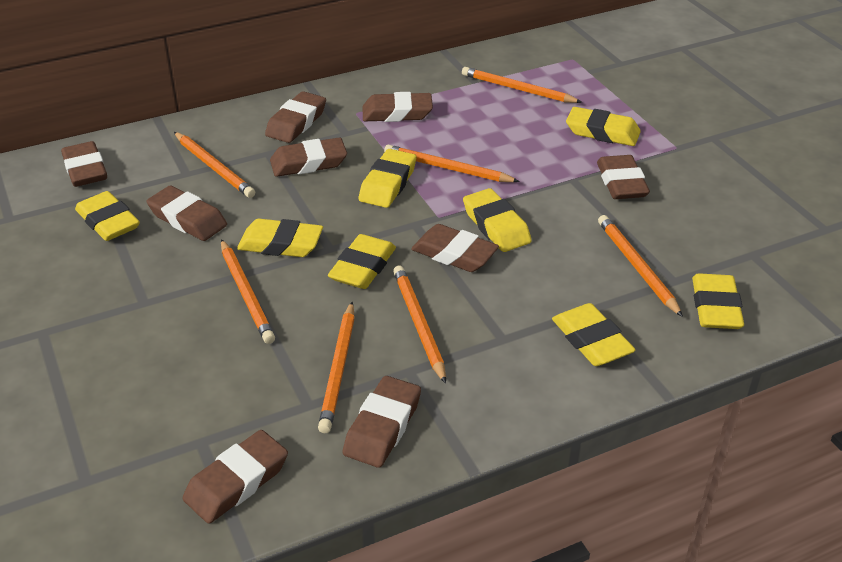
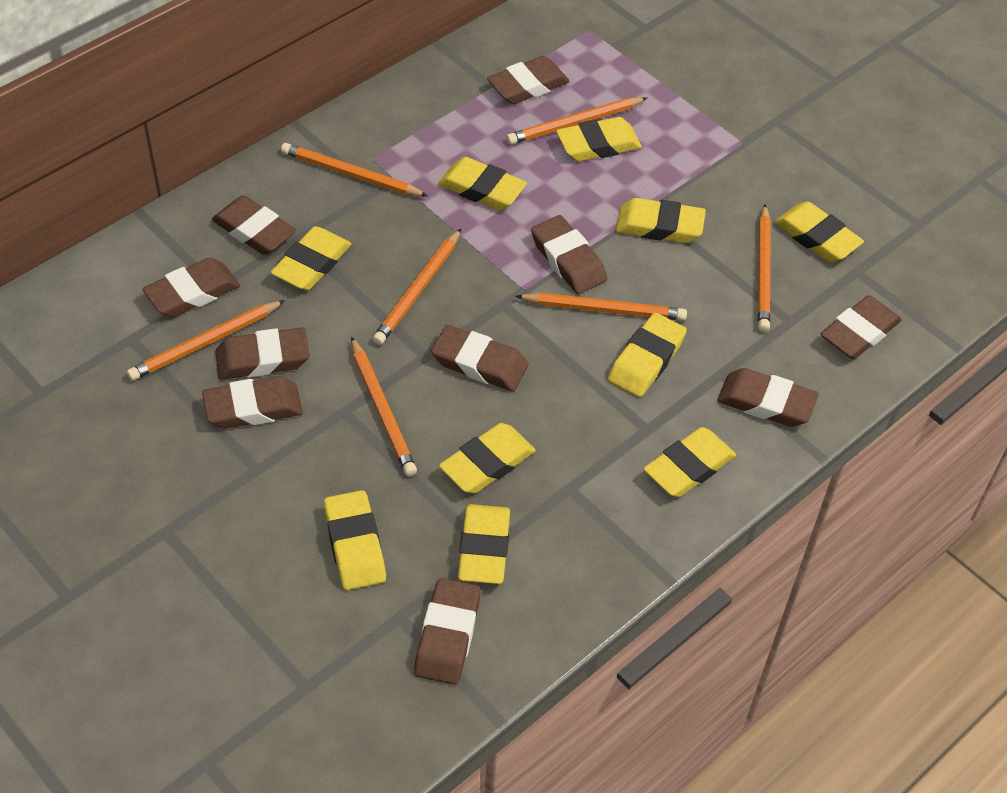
brown eraser: 9 -> 10
yellow eraser: 8 -> 10

